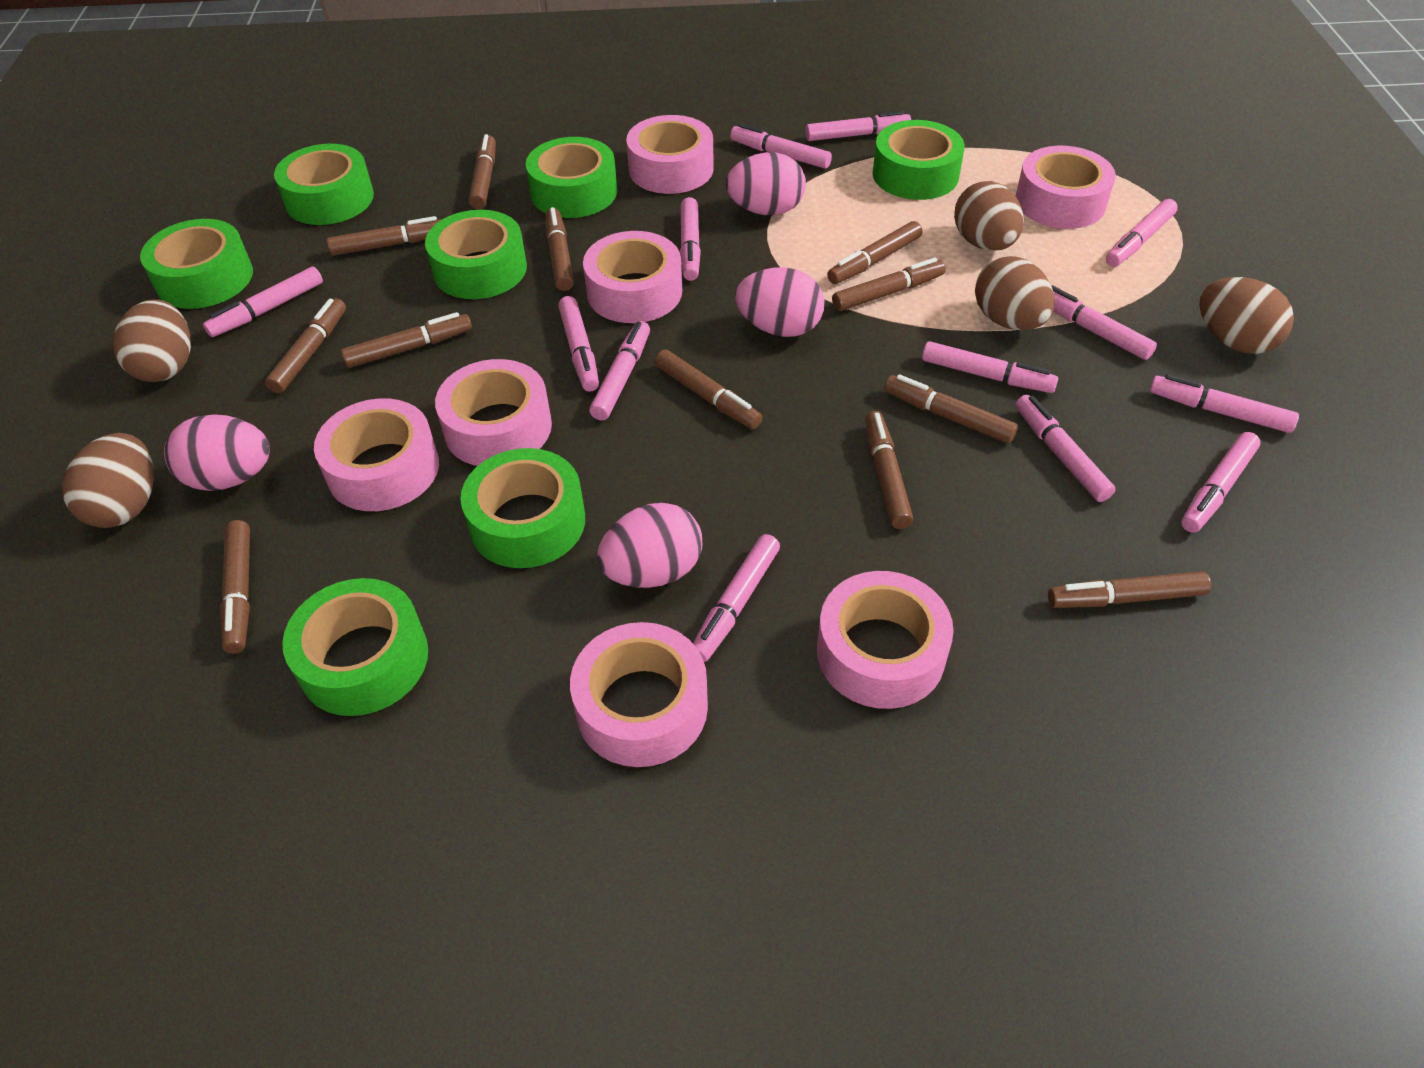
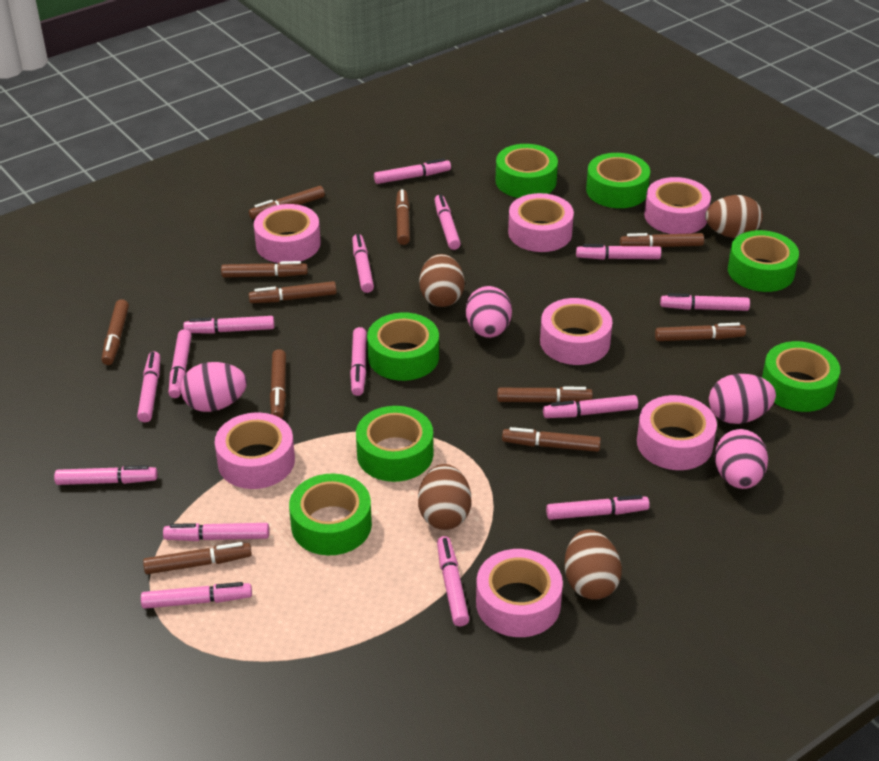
brown egg: 5 -> 4
brown marker: 12 -> 11
pink marker: 13 -> 15

